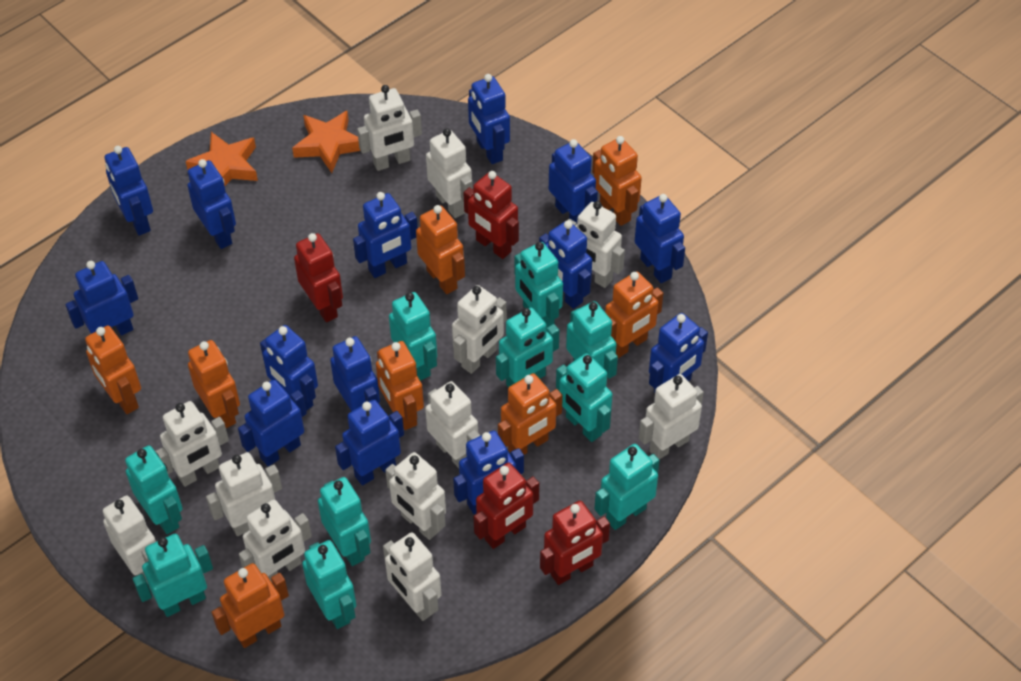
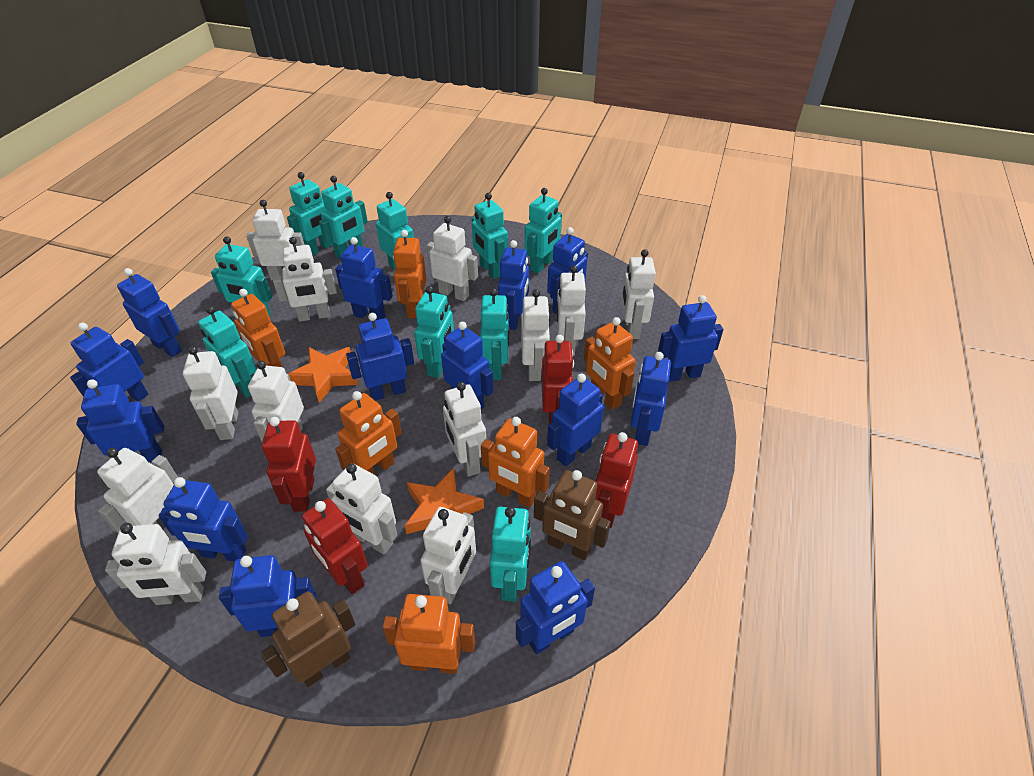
brown robot: 0 -> 2
orange robot: 8 -> 6
white robot: 12 -> 13

